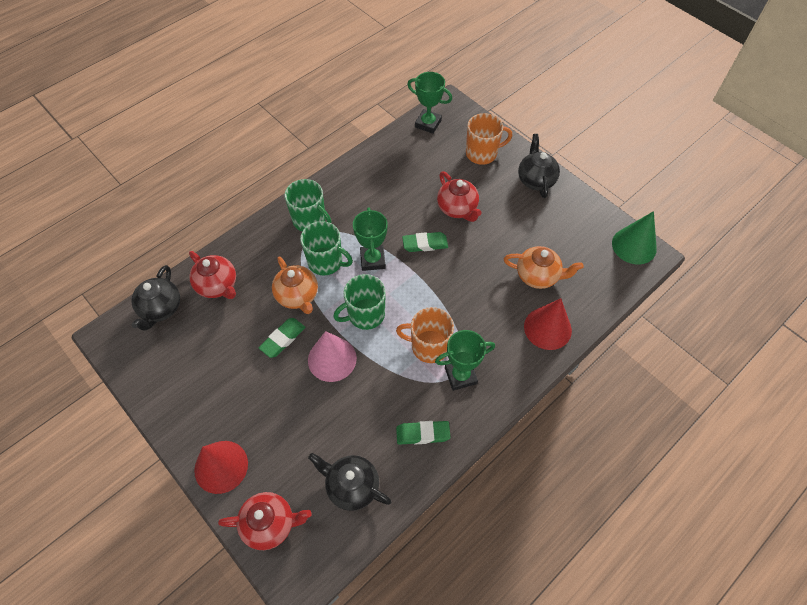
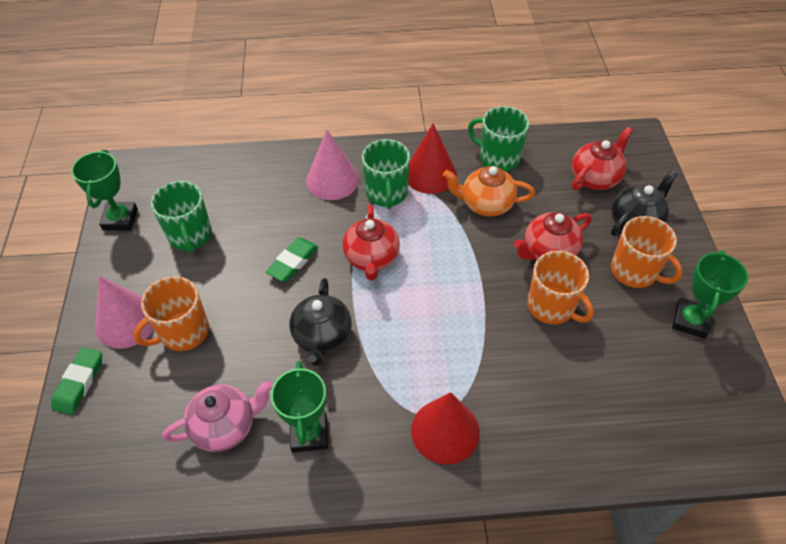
black teapot: 3 -> 2
green cone: 1 -> 0
green eraser: 3 -> 2
orange mug: 2 -> 3
orange teapot: 2 -> 1
pink cone: 1 -> 2
pink teapot: 0 -> 1

